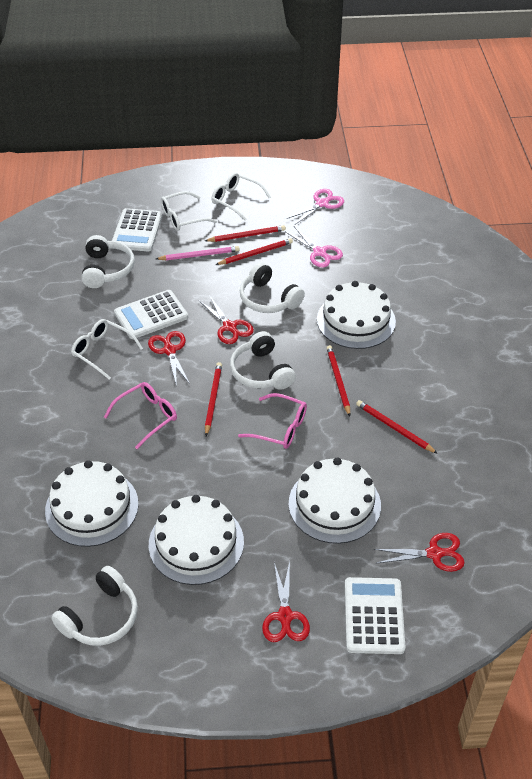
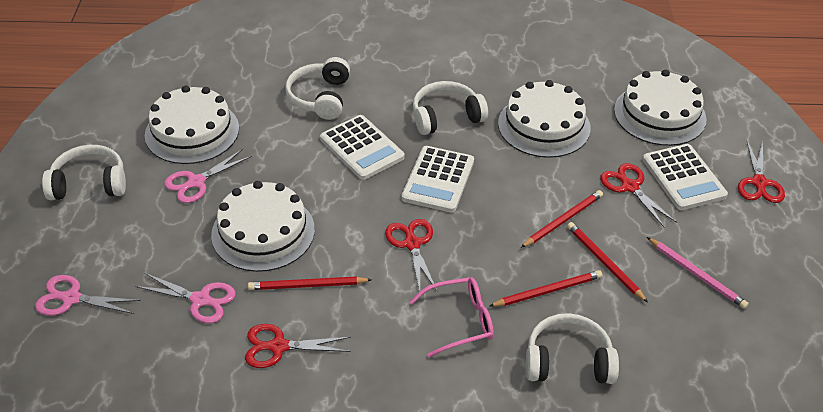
pink glasses: 2 -> 1
pink scissors: 2 -> 3
red pencil: 5 -> 4
white glasses: 3 -> 0

